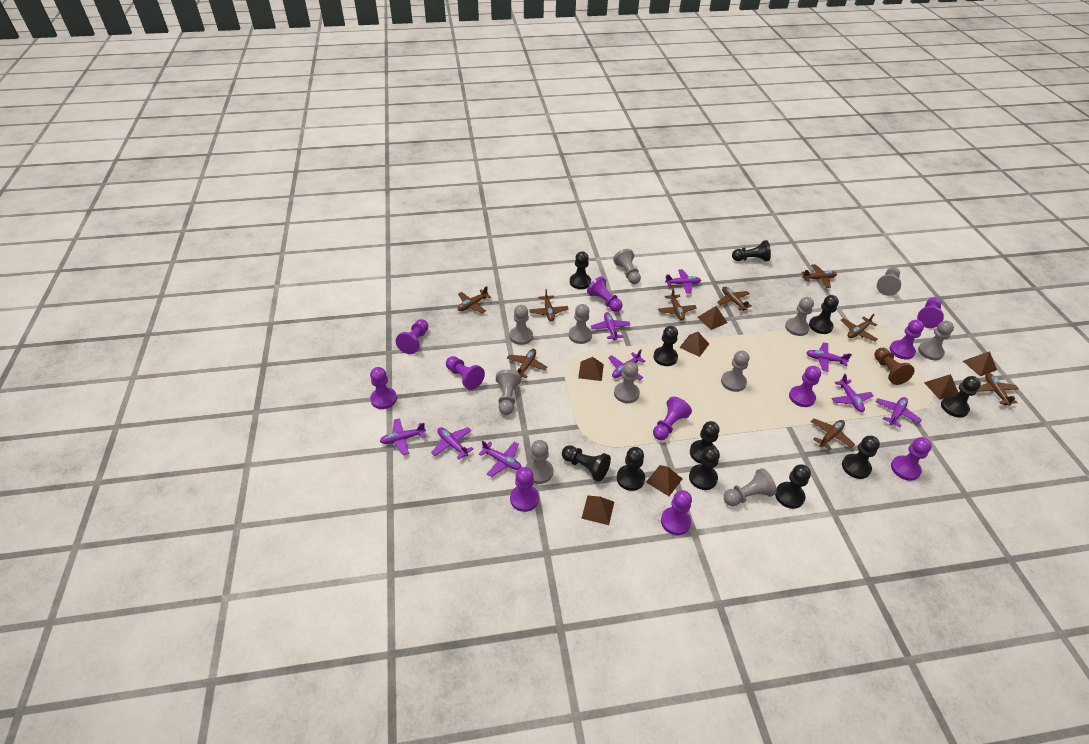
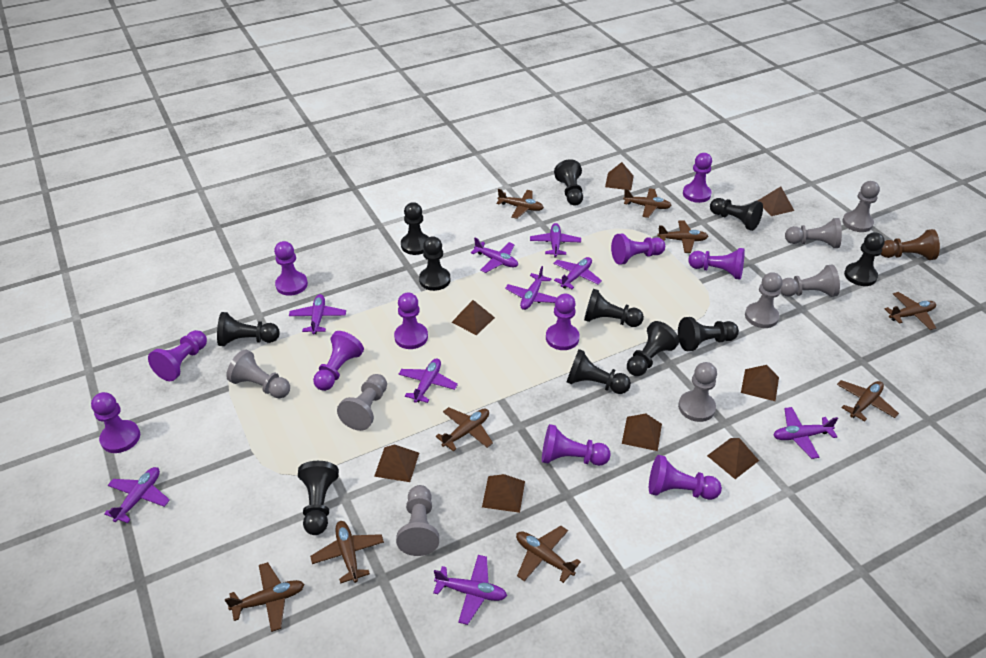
brown pyramid: 7 -> 8
grey pawn: 11 -> 8

